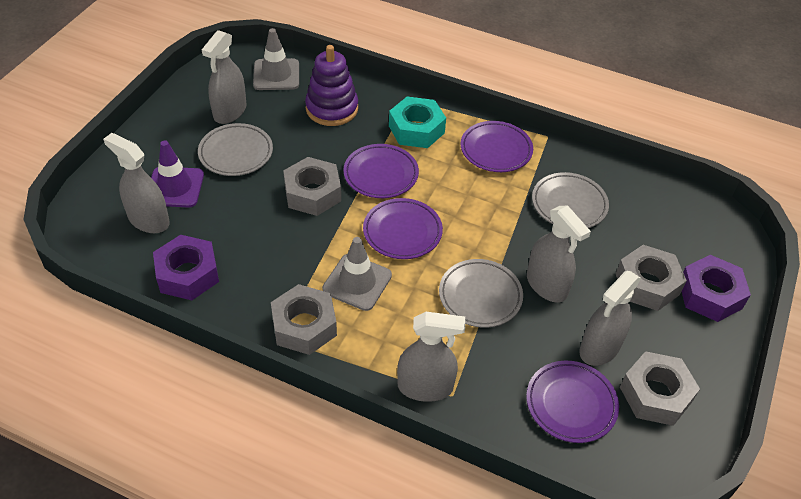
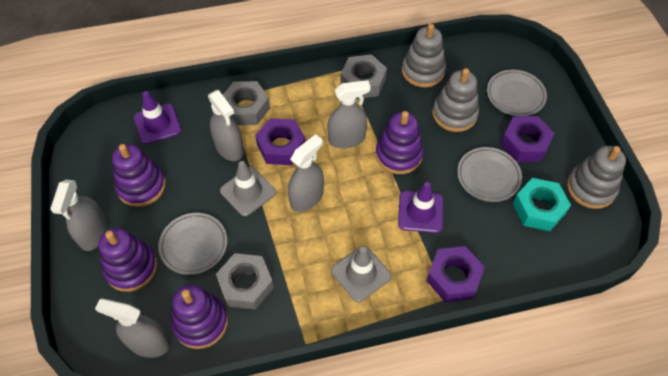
grey nut: 4 -> 3
grey stacking toy: 0 -> 3
purple nut: 2 -> 3
purple plate: 4 -> 0
purple stacking toy: 1 -> 4
purple traffic cone: 1 -> 2

